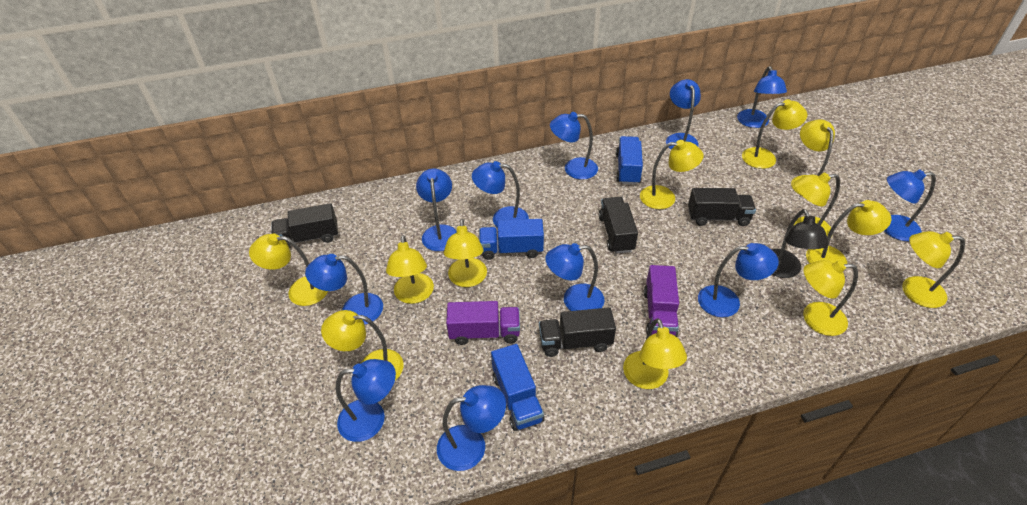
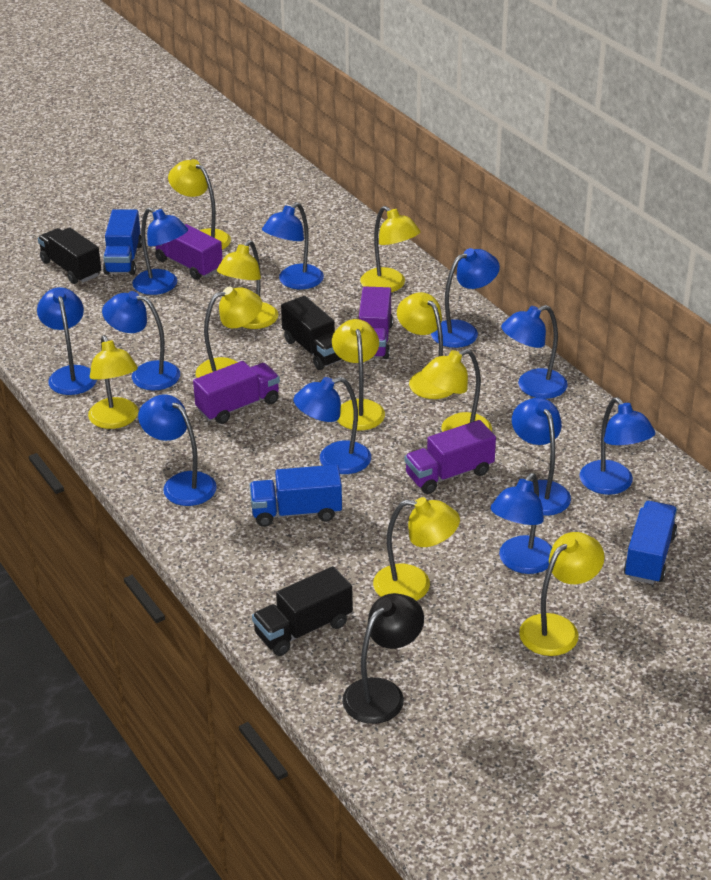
black truck: 4 -> 3
purple truck: 2 -> 4
yellow lamp: 12 -> 10

